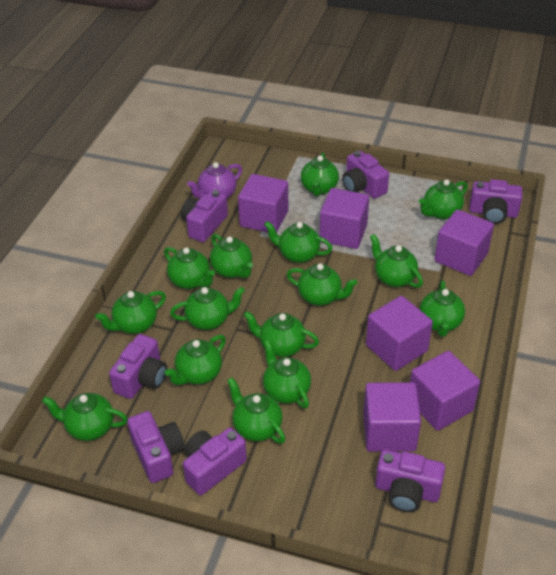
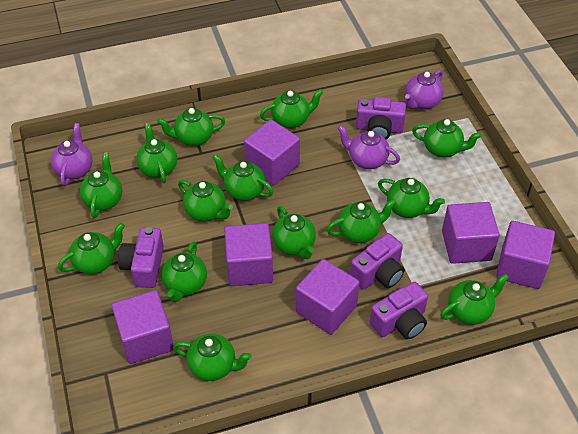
green teapot: 15 -> 14
purple camera: 7 -> 4
purple teapot: 1 -> 3

